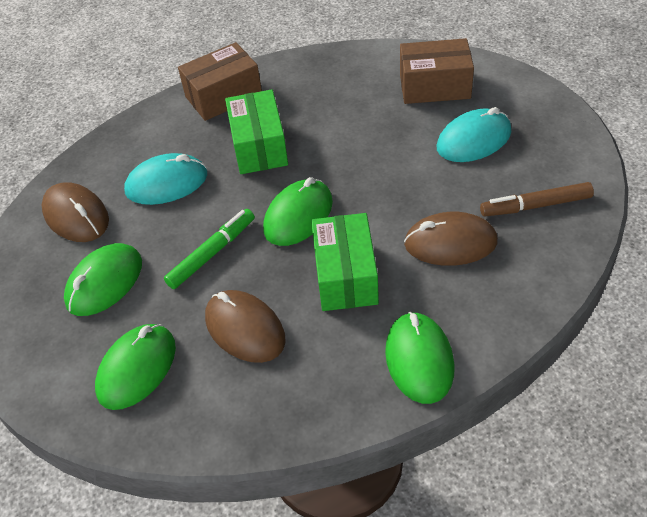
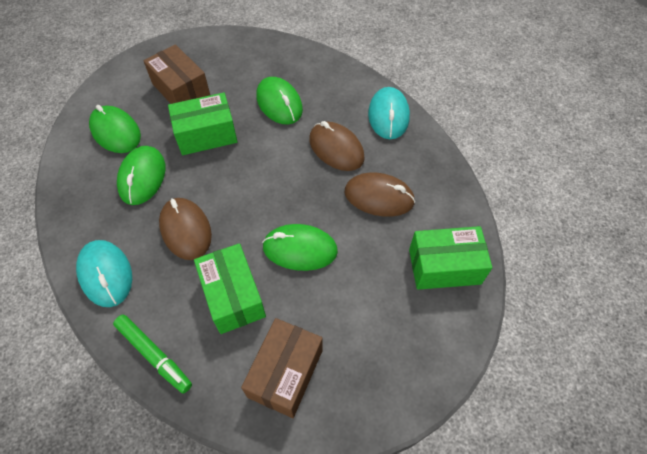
brown marker: 1 -> 0
green box: 2 -> 3

